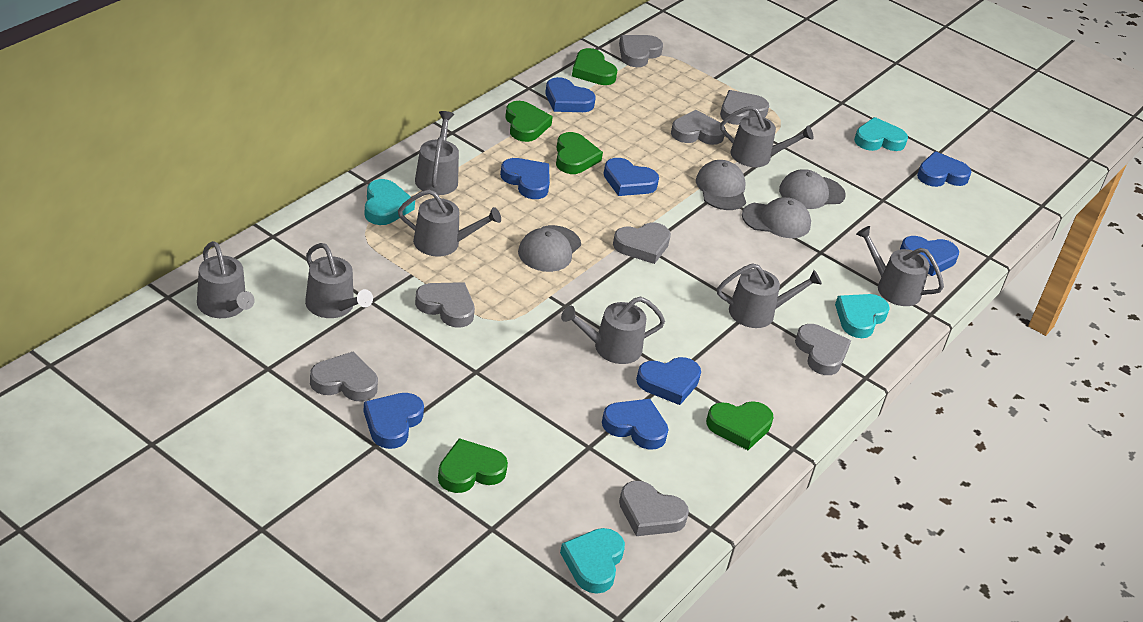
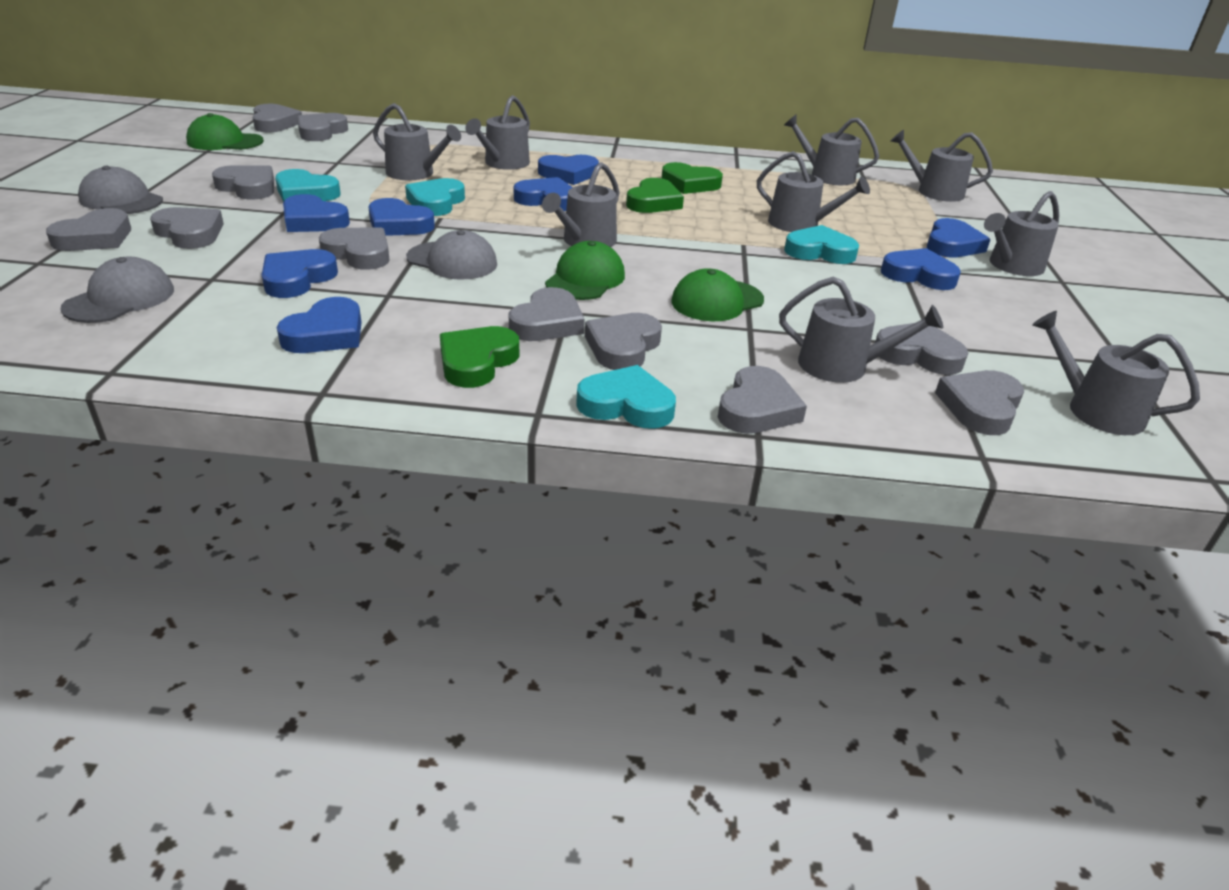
green cap: 0 -> 3
green heart: 5 -> 3
grey cap: 4 -> 3
grey heart: 8 -> 11
grey watering can: 8 -> 9

